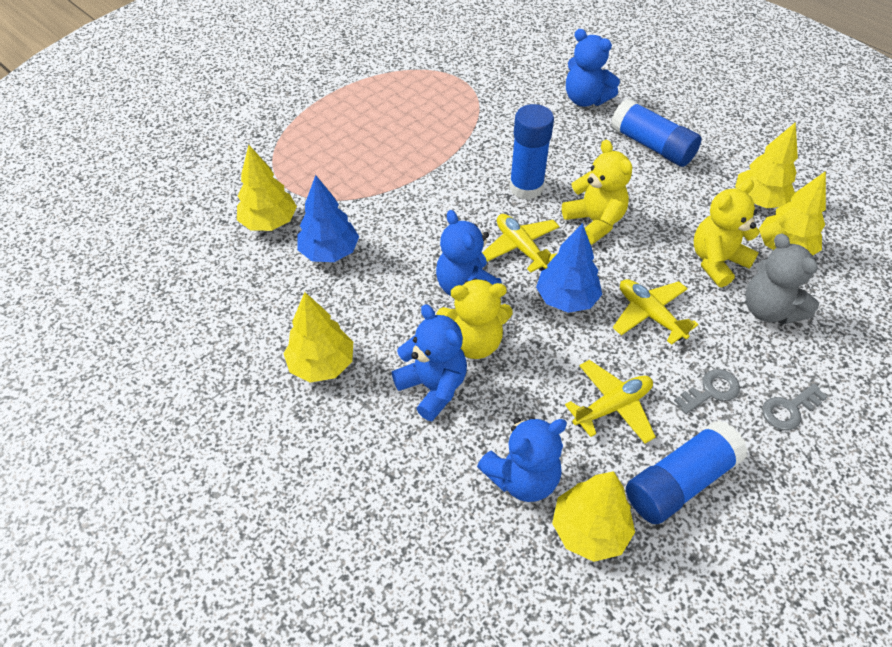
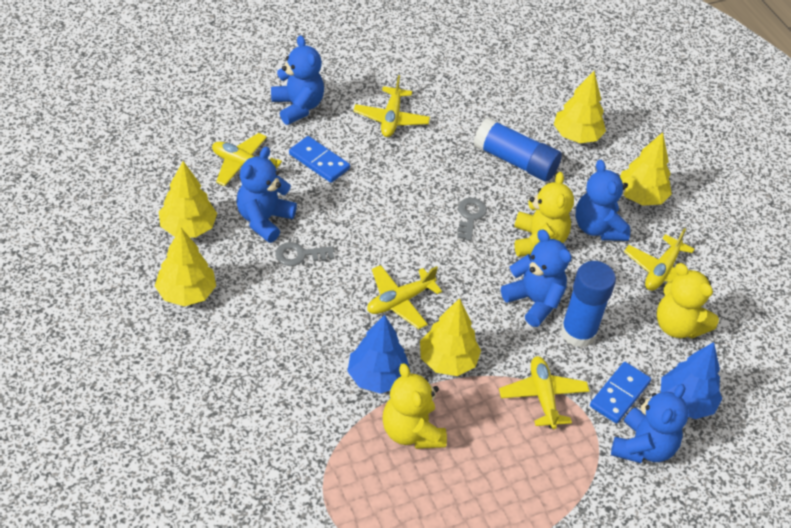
blue domino: 0 -> 2
blue glue stick: 3 -> 2
blue teddy bear: 4 -> 5
grey teddy bear: 1 -> 0
yellow plane: 3 -> 5

